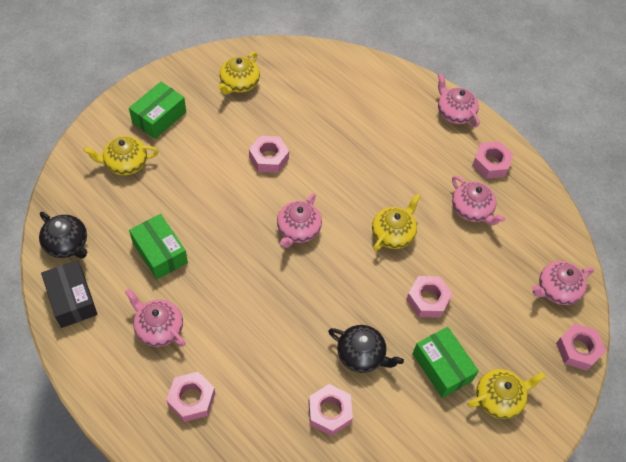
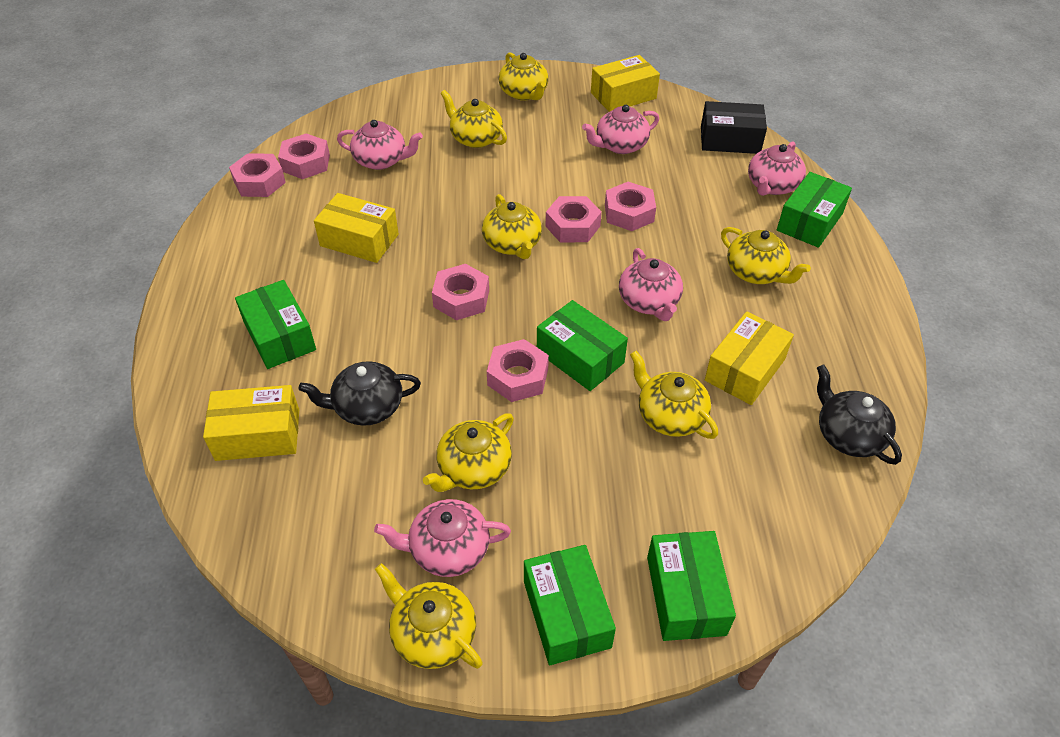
green box: 3 -> 5
yellow box: 0 -> 4
yellow teapot: 4 -> 7

